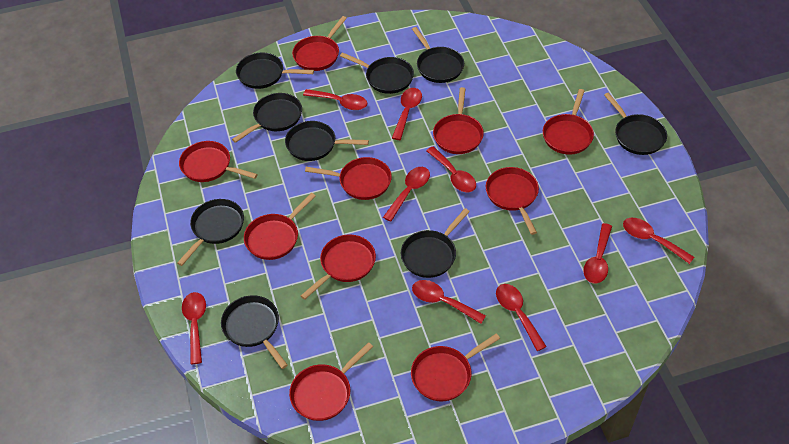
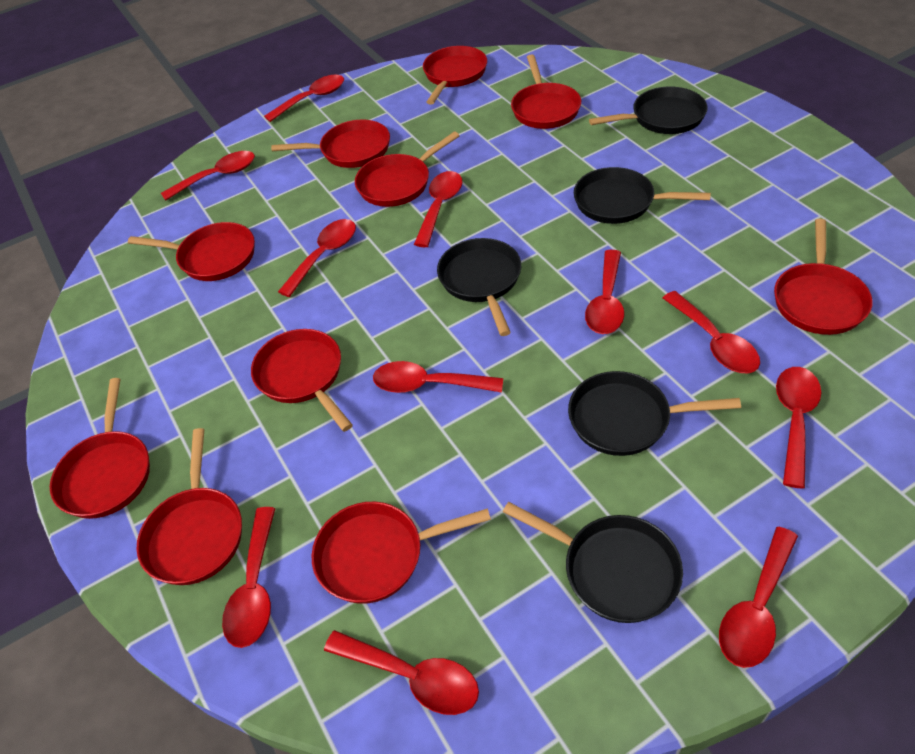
black pan: 9 -> 5
red spoon: 9 -> 11

